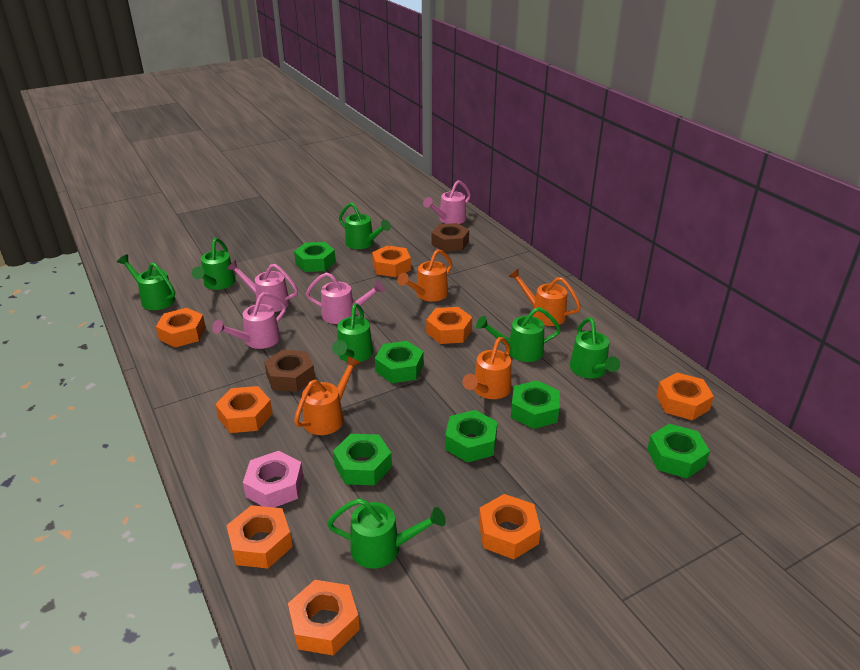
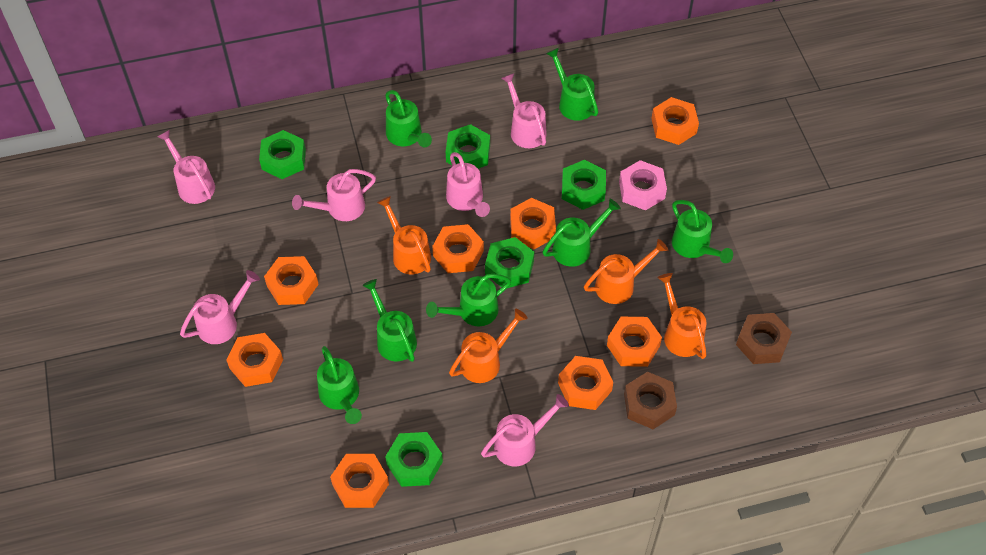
green nut: 6 -> 5
pink watering can: 4 -> 6

